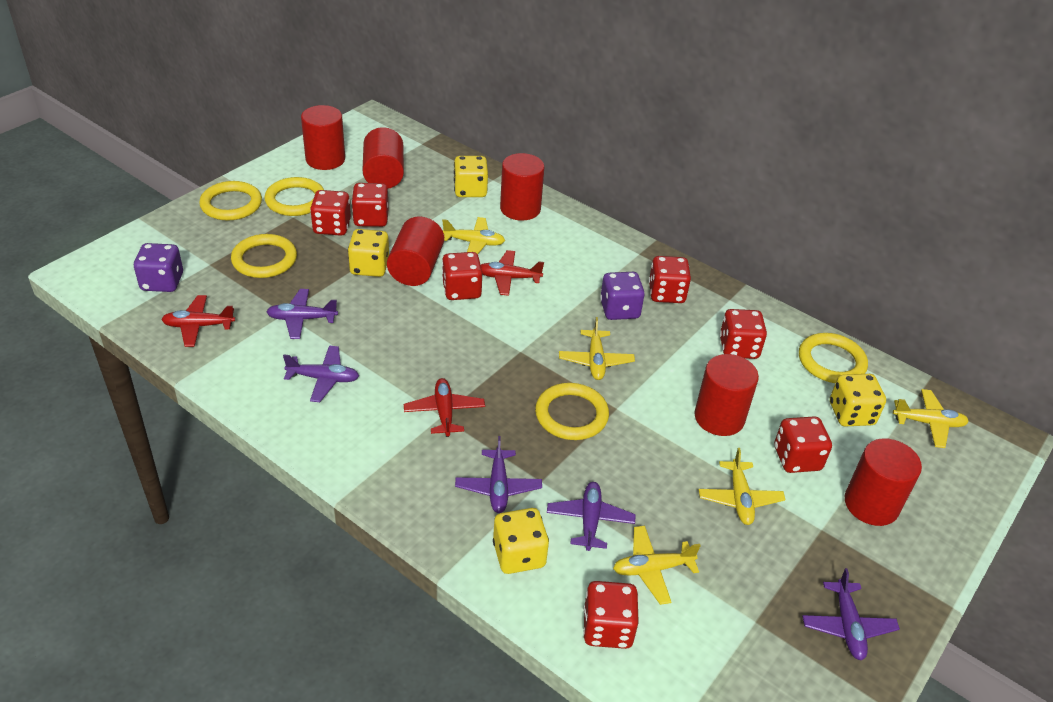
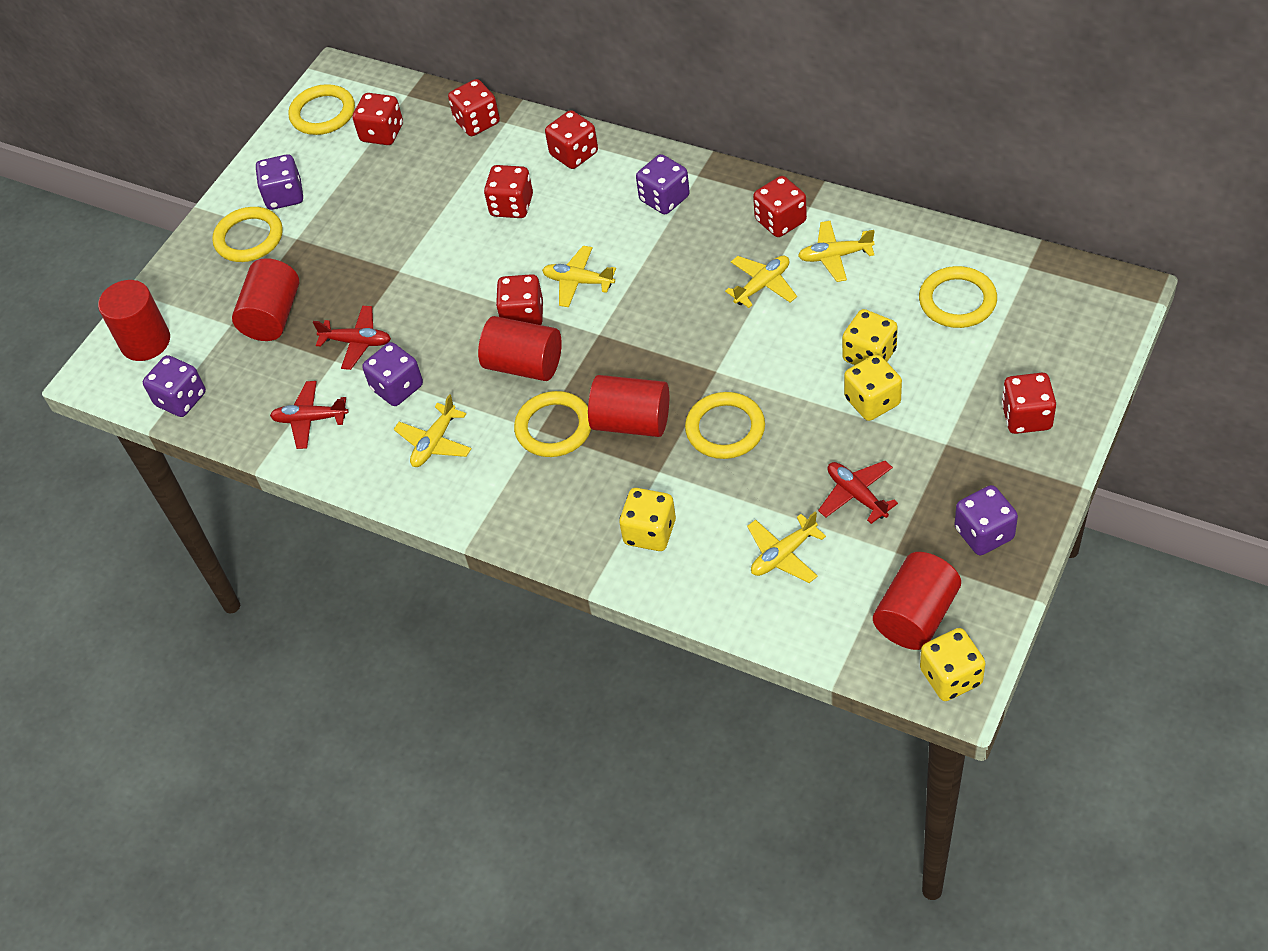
purple dice: 2 -> 5
purple plane: 5 -> 0
red cylinder: 6 -> 5

